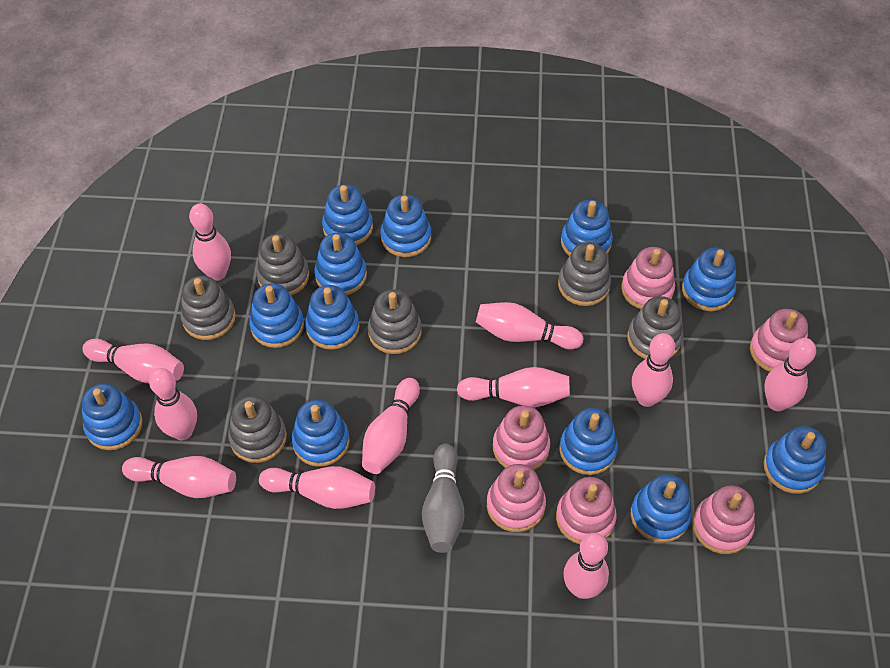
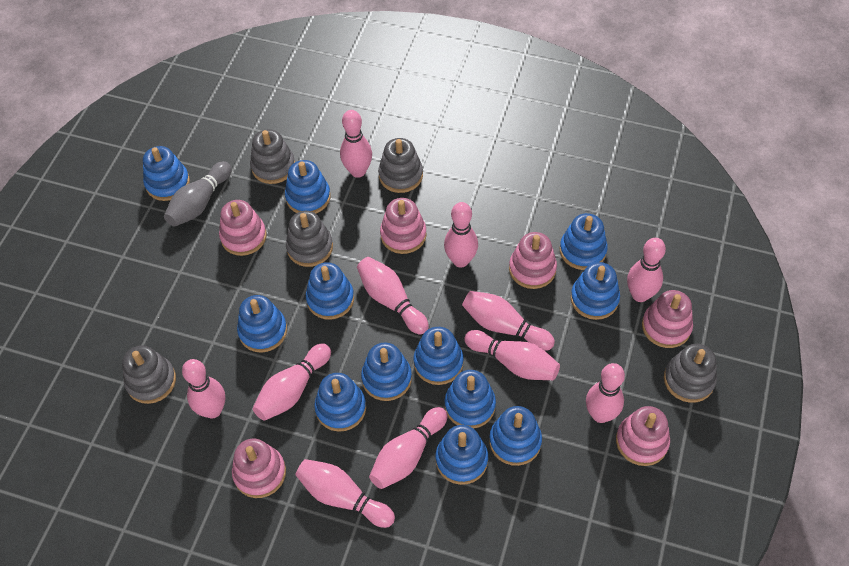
grey stacking toy: 6 -> 5

